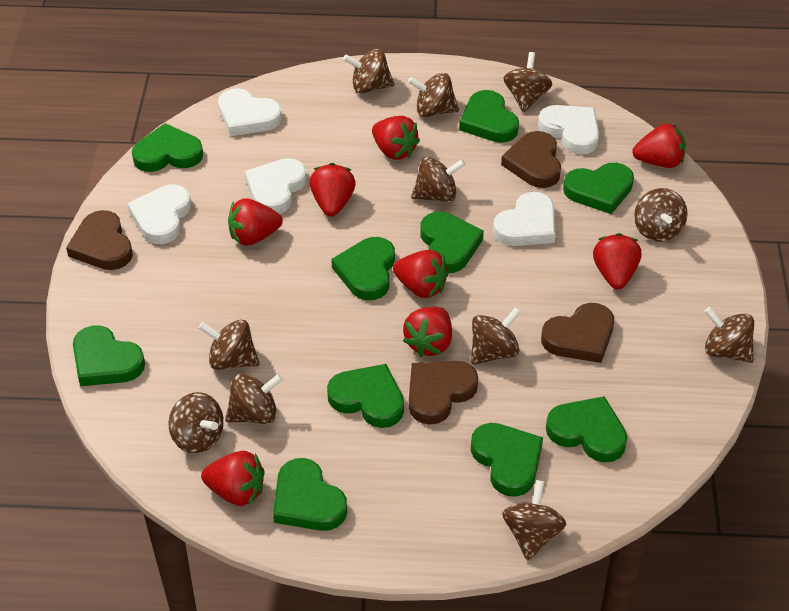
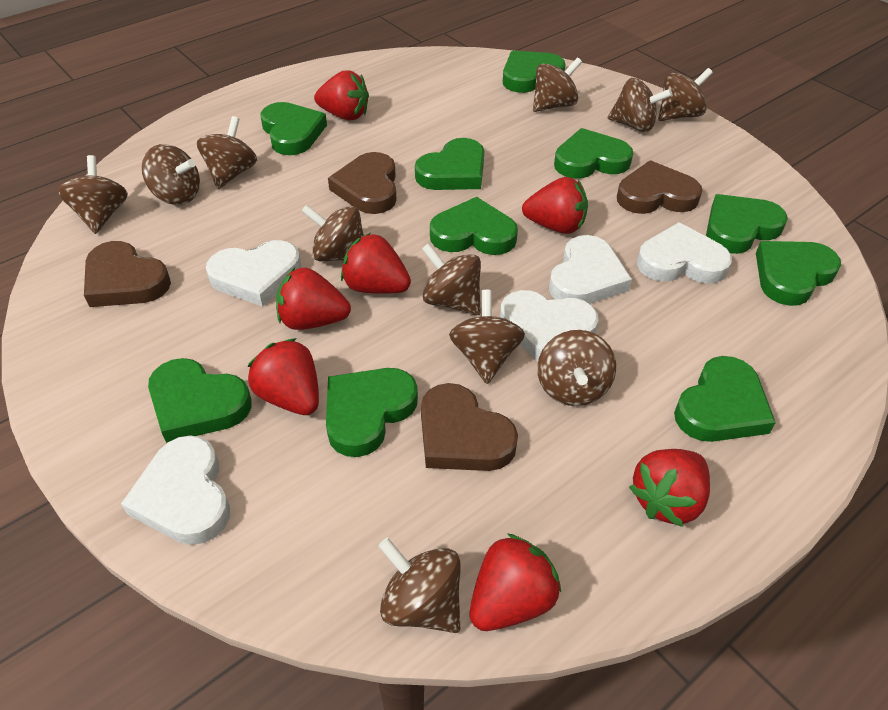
red strawberry: 8 -> 7

